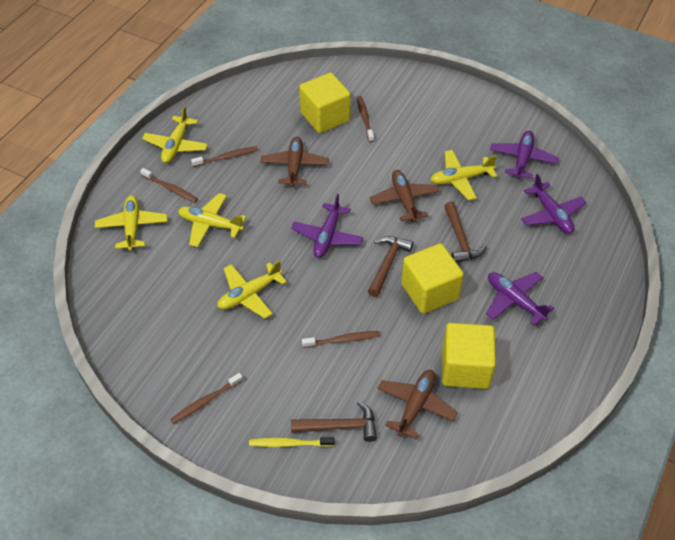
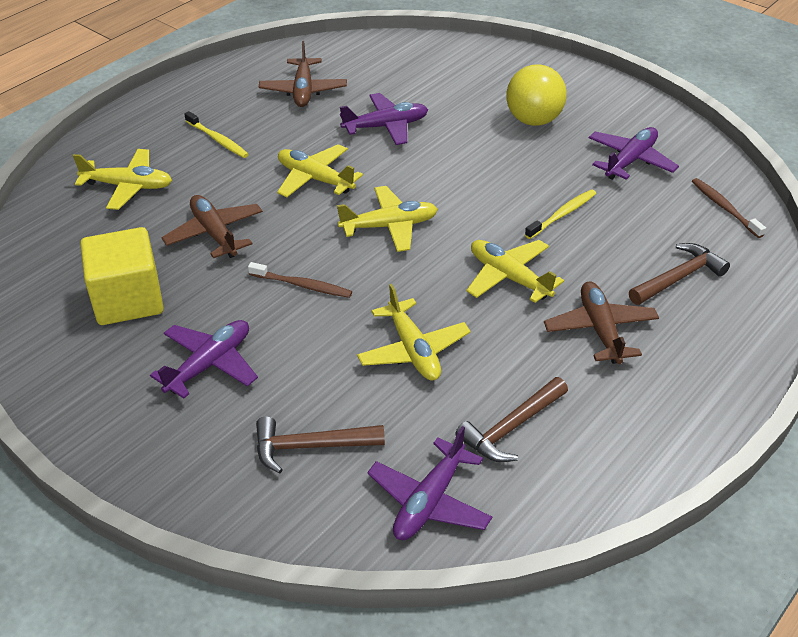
brown toothbrush: 5 -> 2
yellow ball: 0 -> 1
yellow cube: 3 -> 1
yellow toothbrush: 1 -> 2

